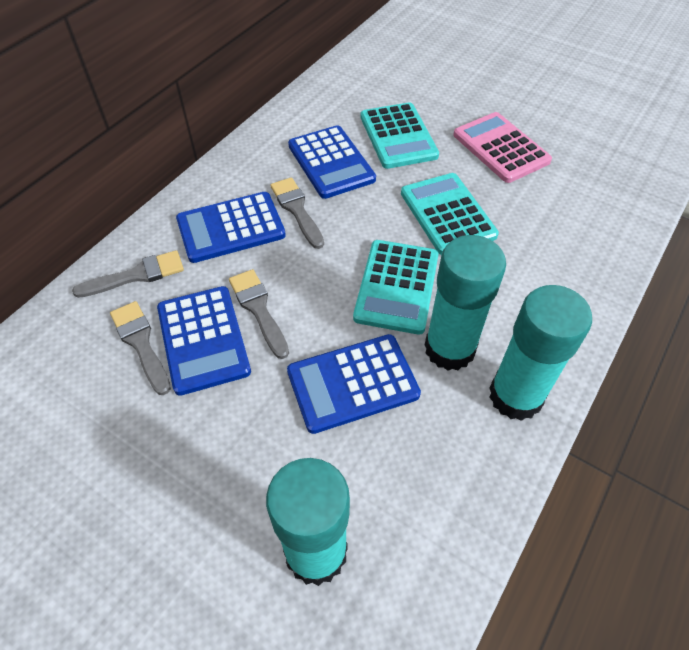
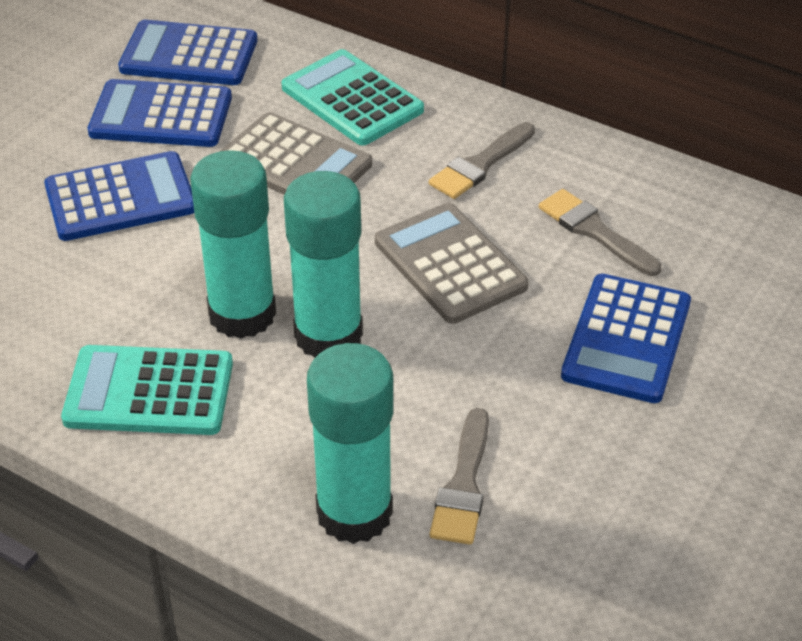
grey brush: 4 -> 3
grey calculator: 0 -> 2
pink calculator: 1 -> 0
turquoise calculator: 3 -> 2

